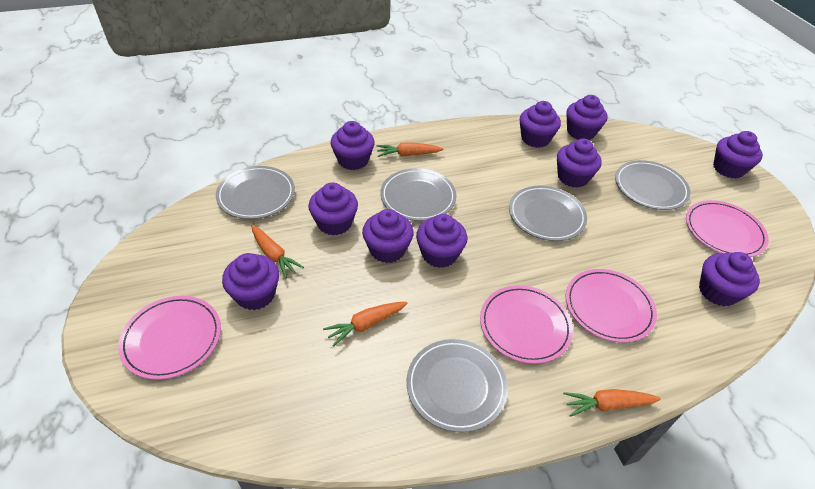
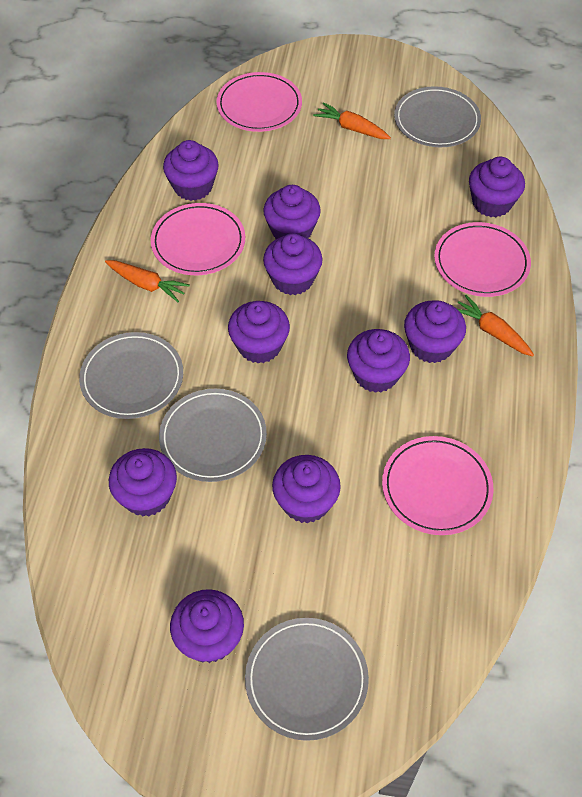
grey plate: 5 -> 4
orange carrot: 4 -> 3

